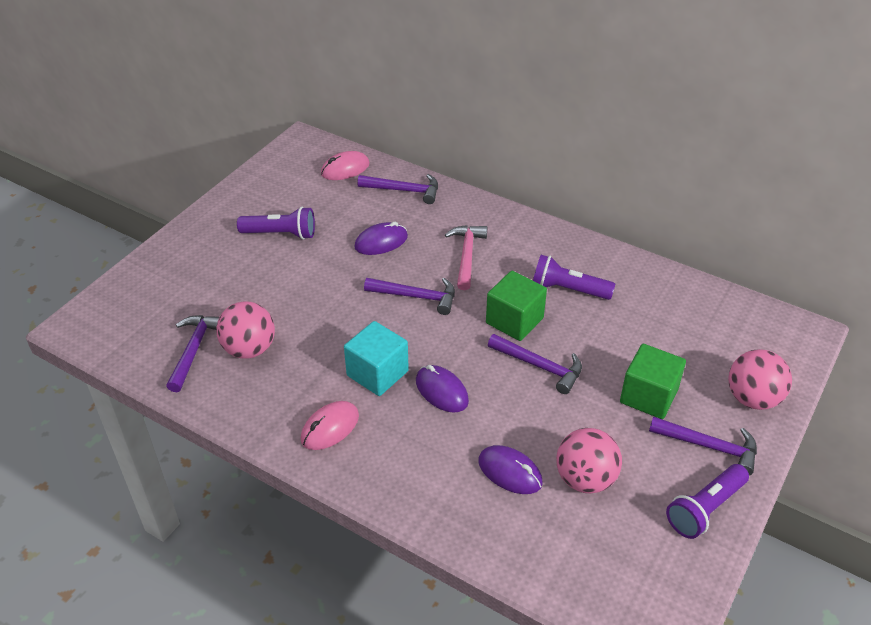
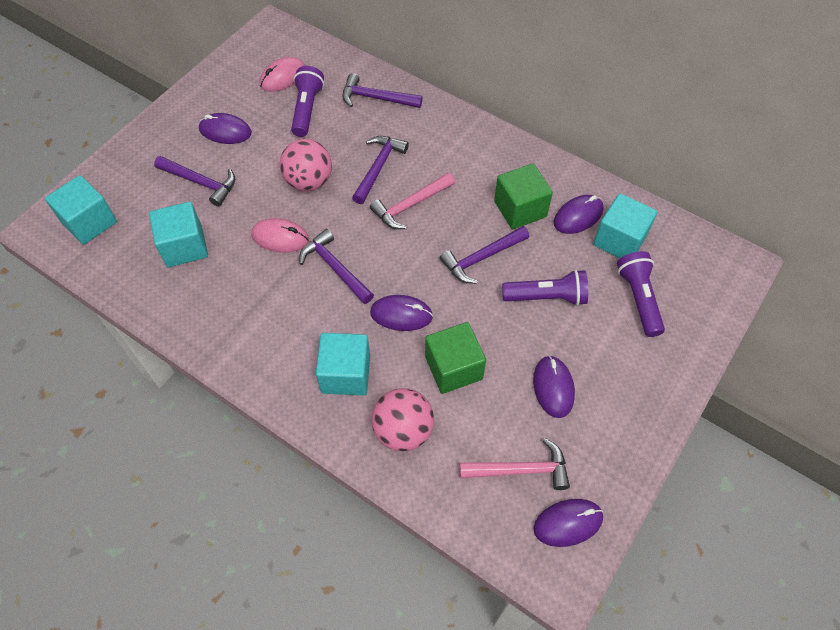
pink ball: 3 -> 2
pink hammer: 1 -> 2
purple mouse: 3 -> 5
turquoise cube: 1 -> 4

